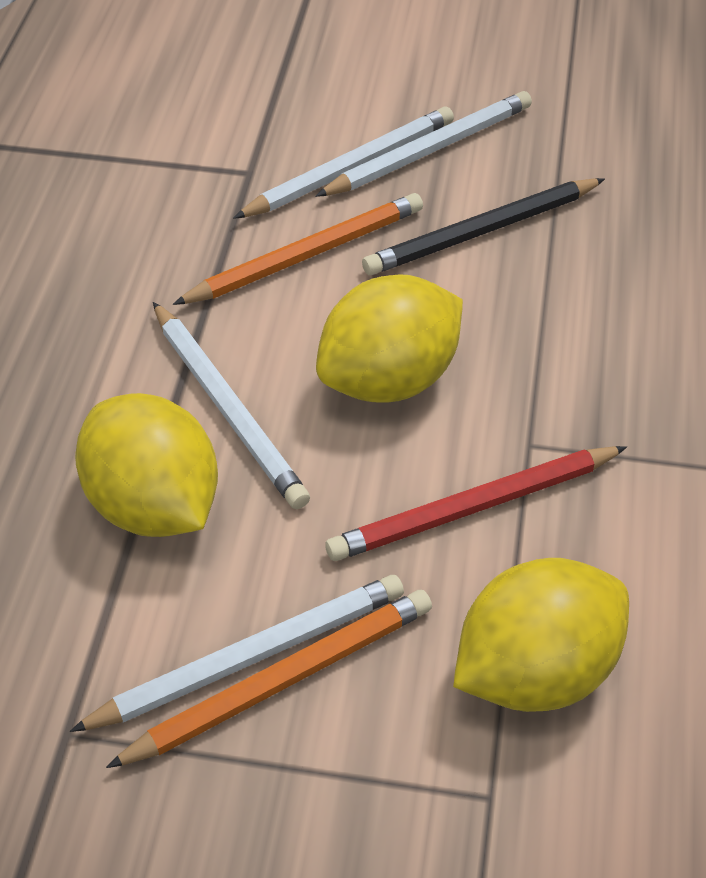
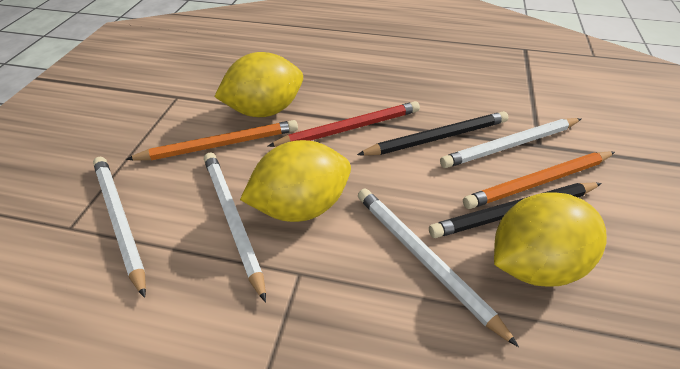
black pencil: 1 -> 2

